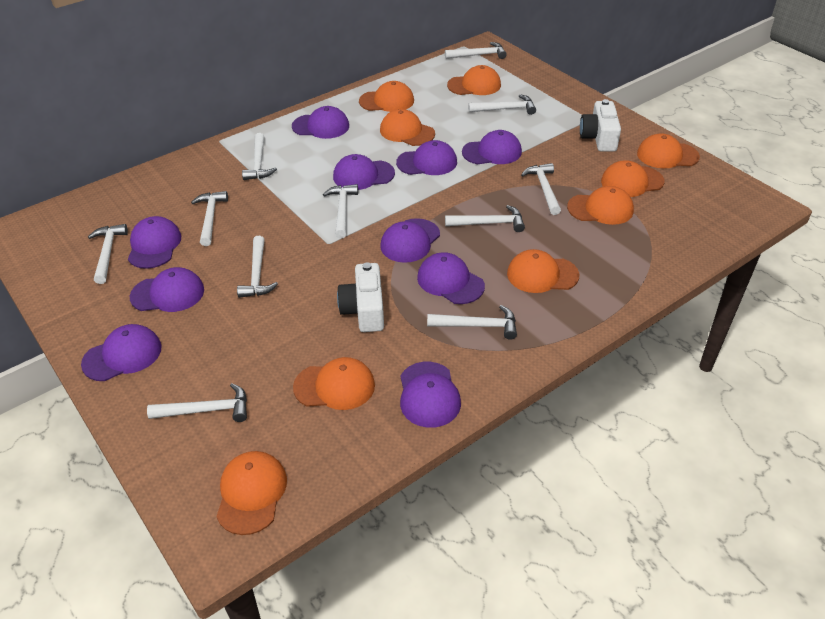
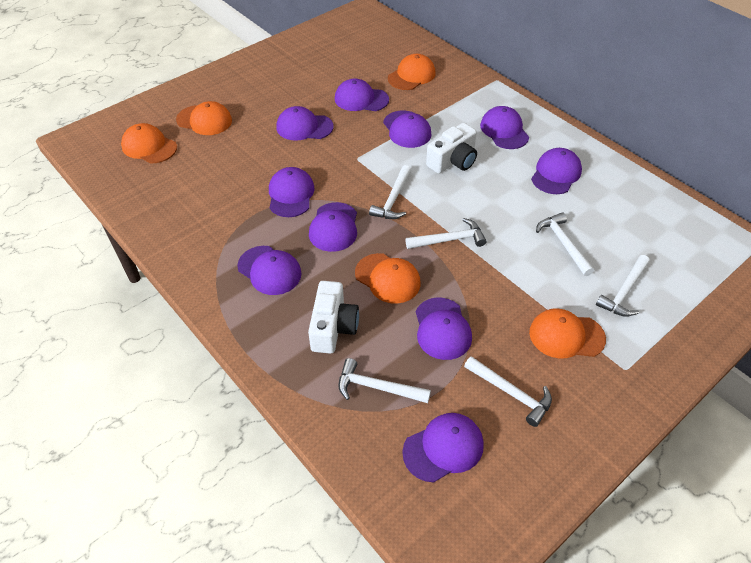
orange cap: 9 -> 5
white hammer: 11 -> 6

